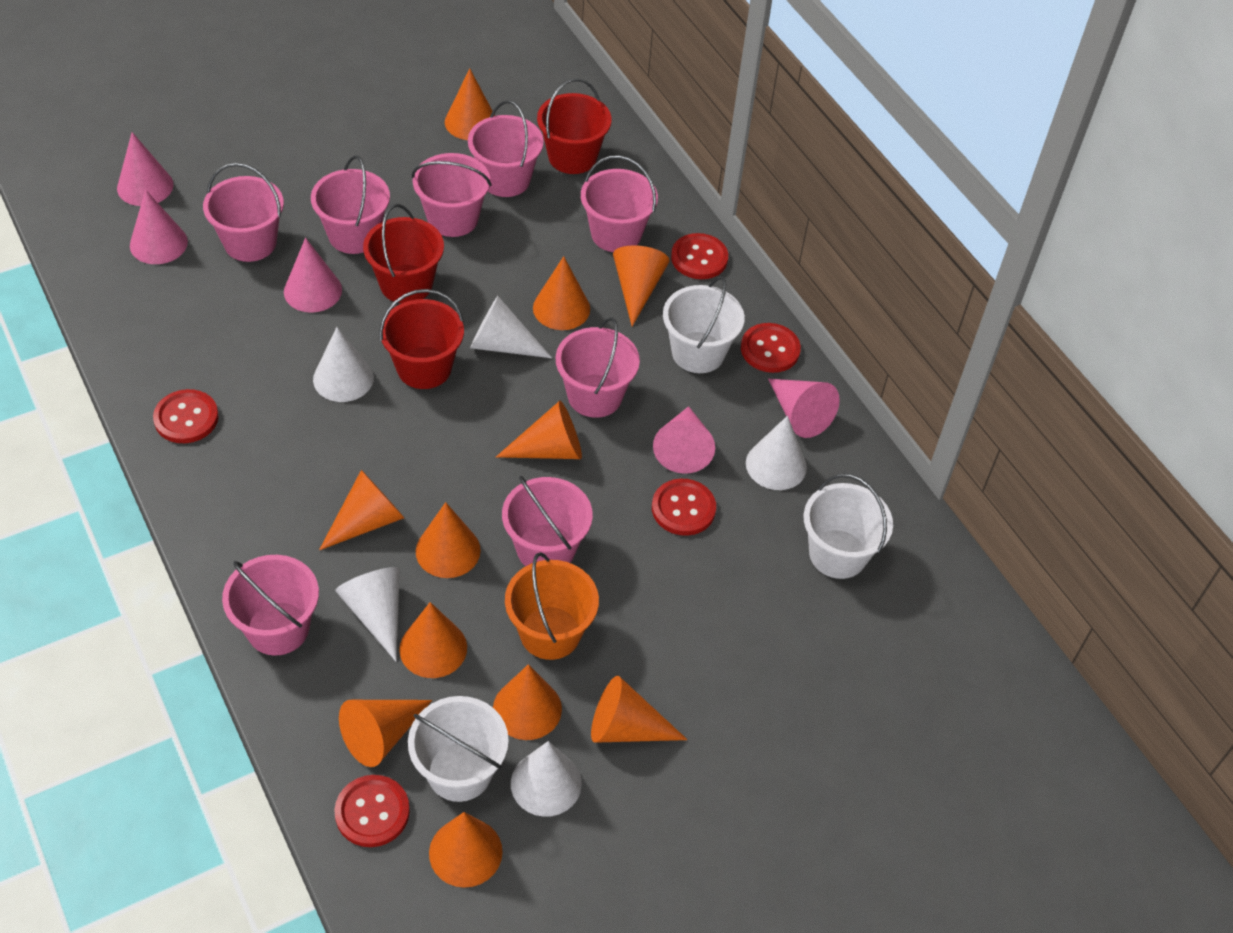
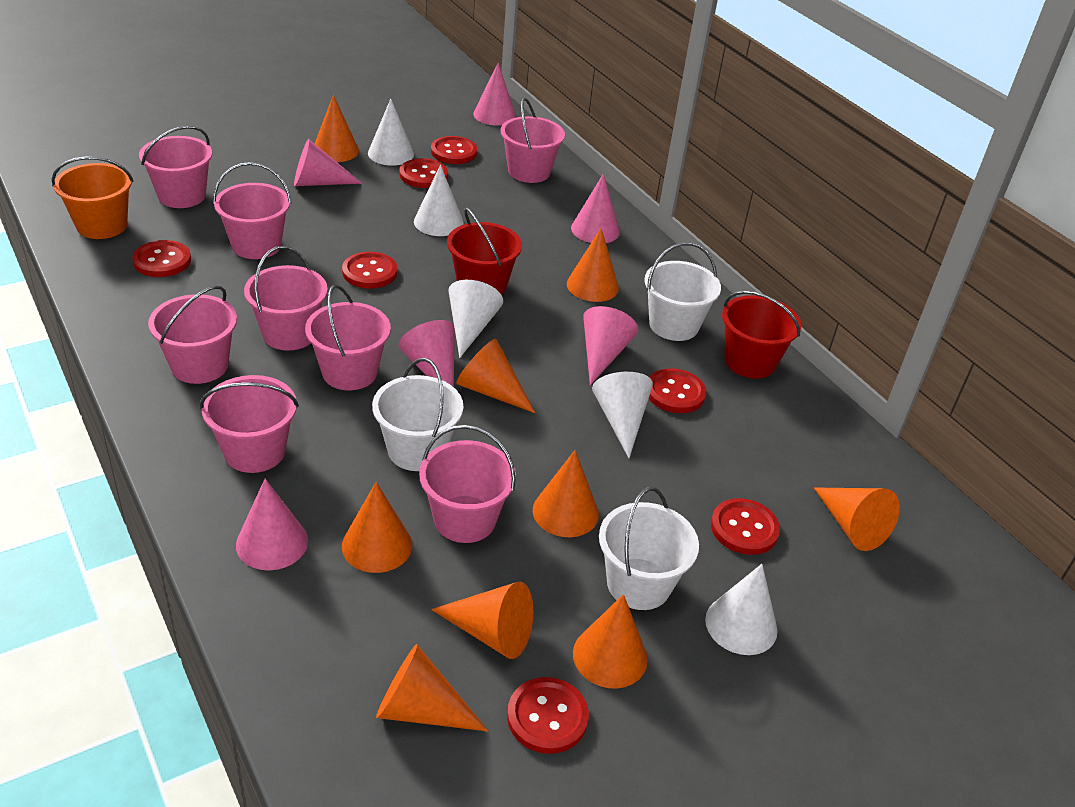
orange cone: 11 -> 9
pink cone: 5 -> 6
red bucket: 3 -> 2
red button: 5 -> 7

